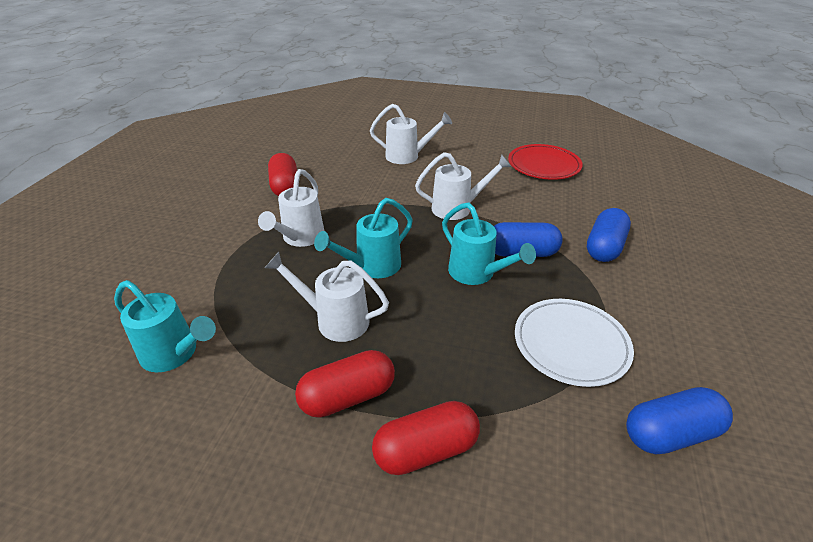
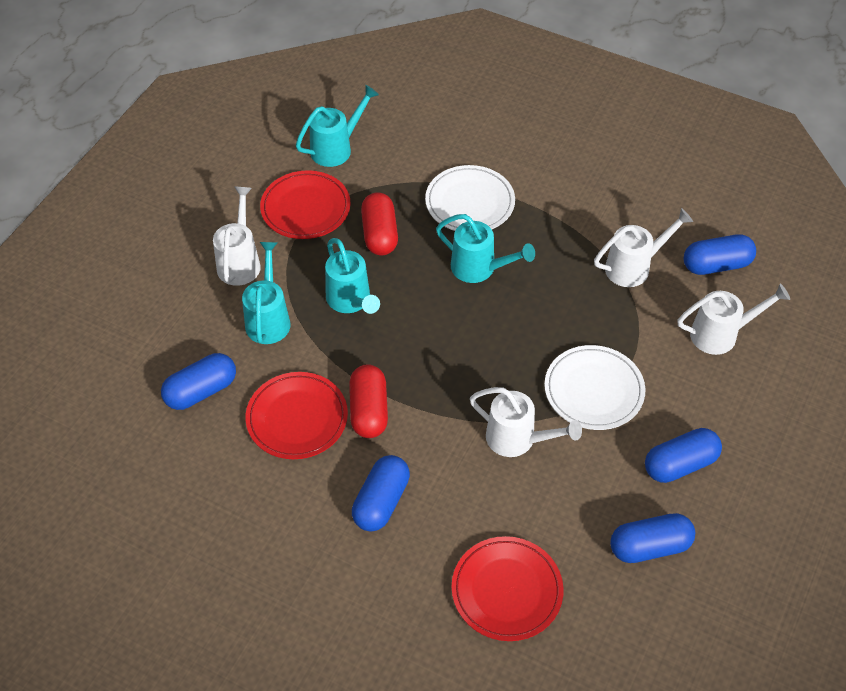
blue capsule: 3 -> 5
red capsule: 3 -> 2
red plate: 1 -> 3
turquoise watering can: 3 -> 4
white plate: 1 -> 2

